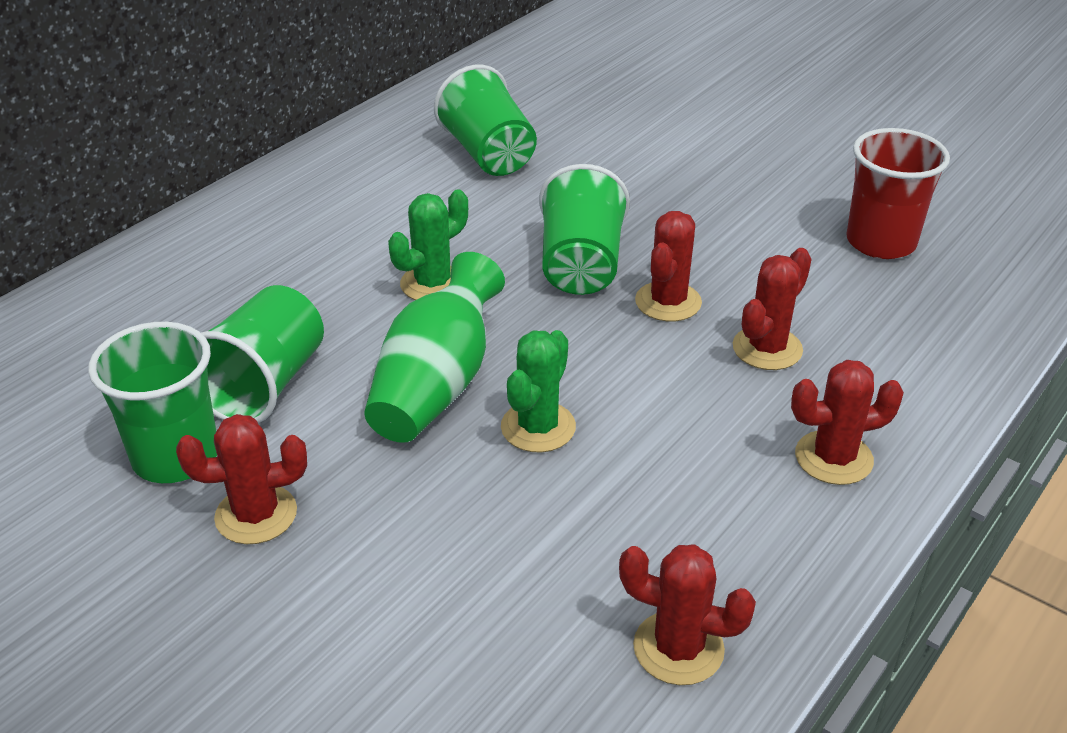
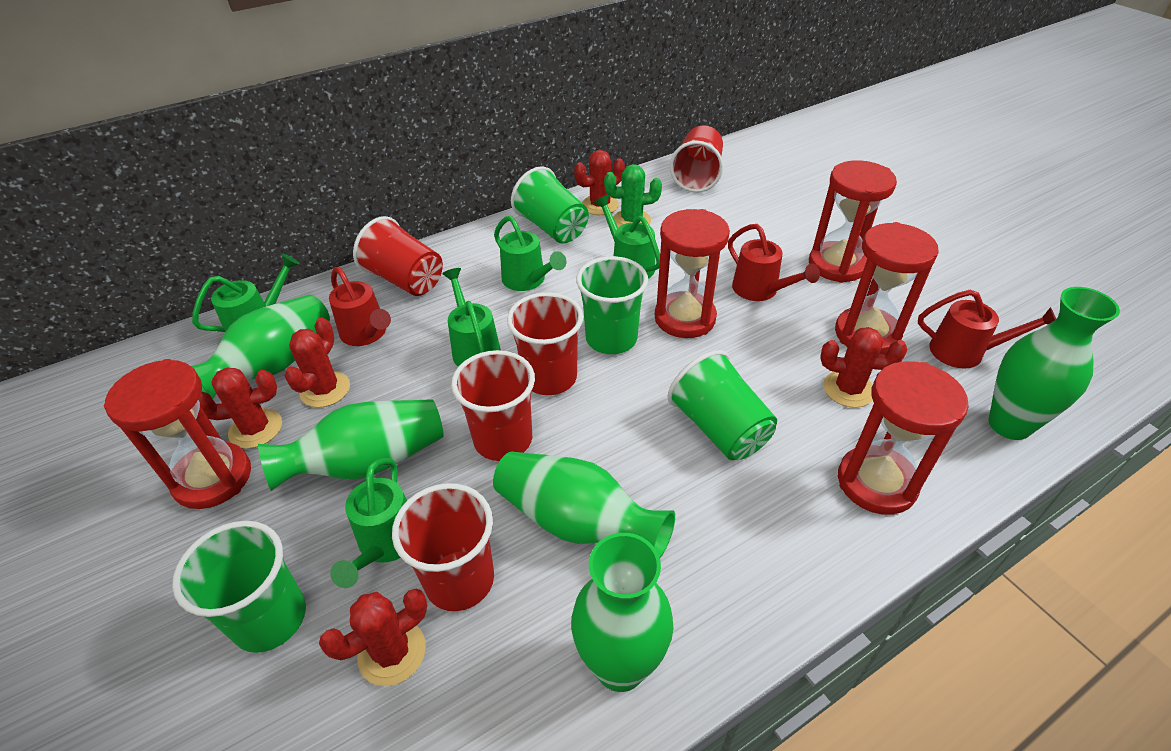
green cactus: 2 -> 1
green vase: 1 -> 5
green watering can: 0 -> 5
red cup: 1 -> 5
red hourglass: 0 -> 5
red watering can: 0 -> 3

